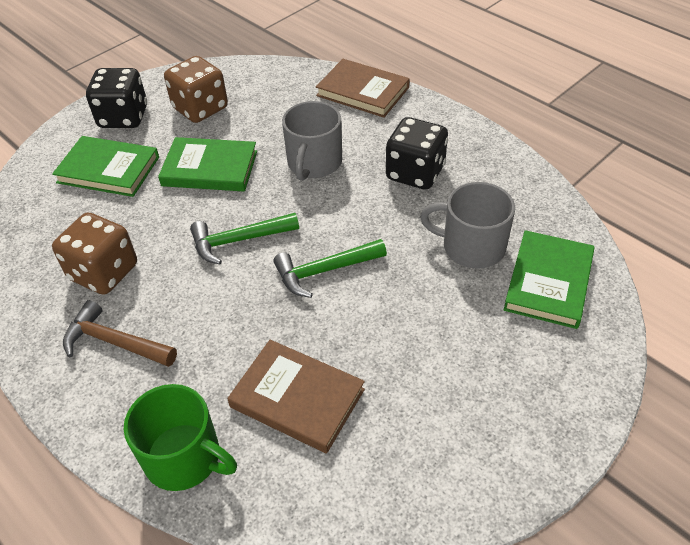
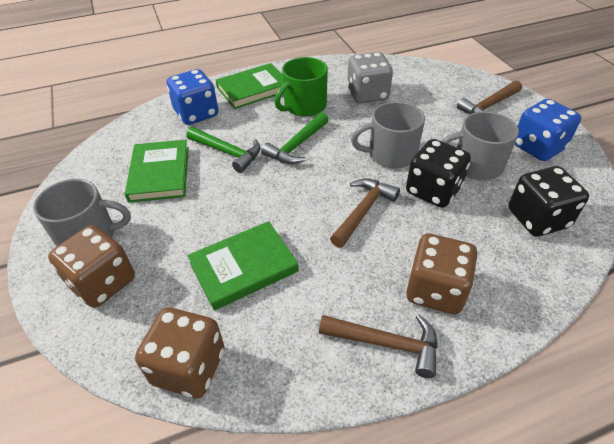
blue dice: 0 -> 2
brown book: 2 -> 0
brown dice: 2 -> 3
brown hammer: 1 -> 3
grey dice: 0 -> 1
grey mug: 2 -> 3

